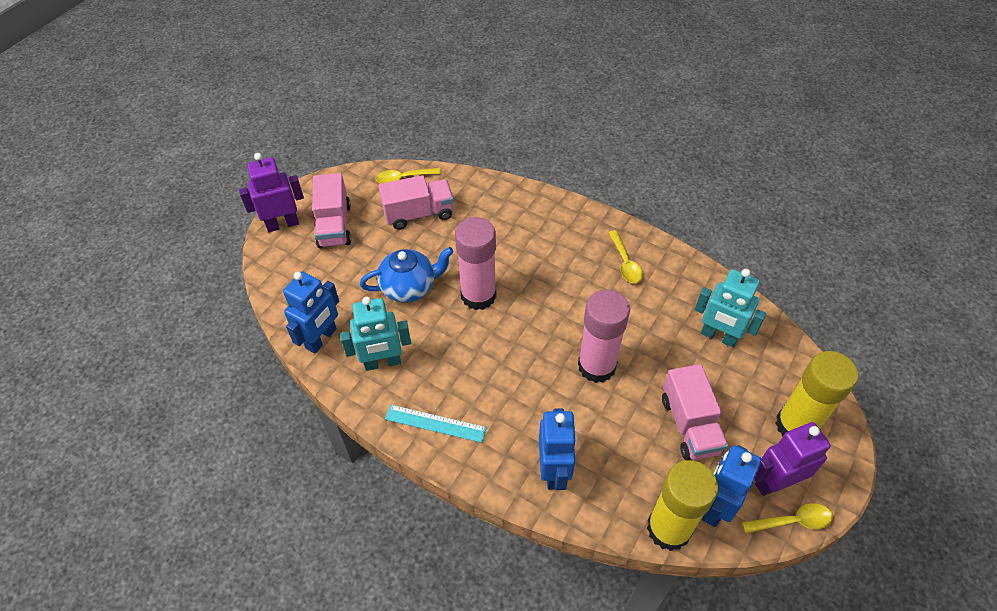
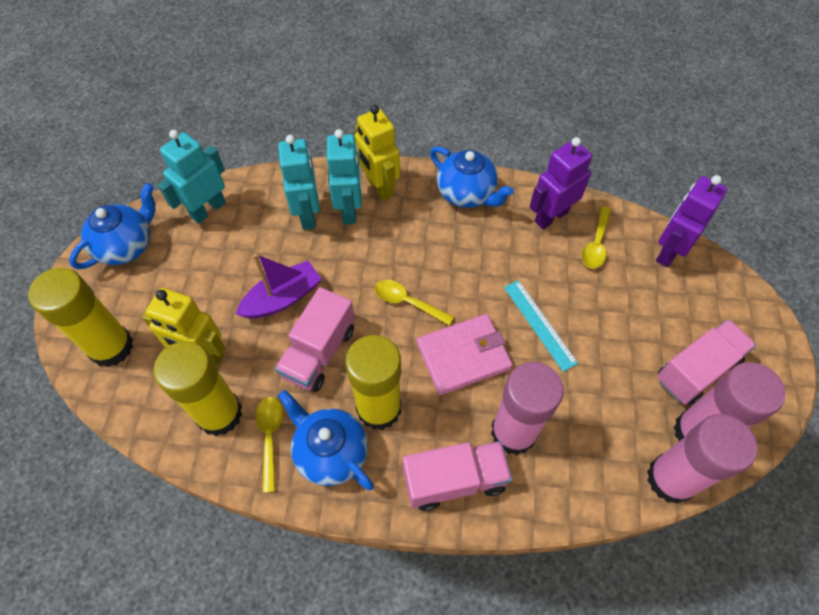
blue robot: 3 -> 0
blue teapot: 1 -> 3
pink glue stick: 2 -> 3
pink wallet: 0 -> 1
purple boat: 0 -> 1
turquoise robot: 2 -> 3
yellow glue stick: 2 -> 3
yellow robot: 0 -> 2

